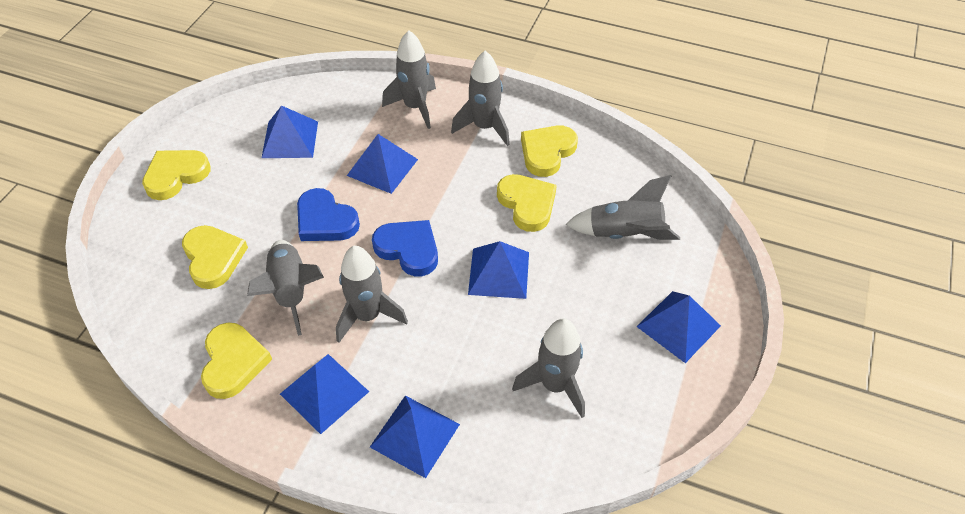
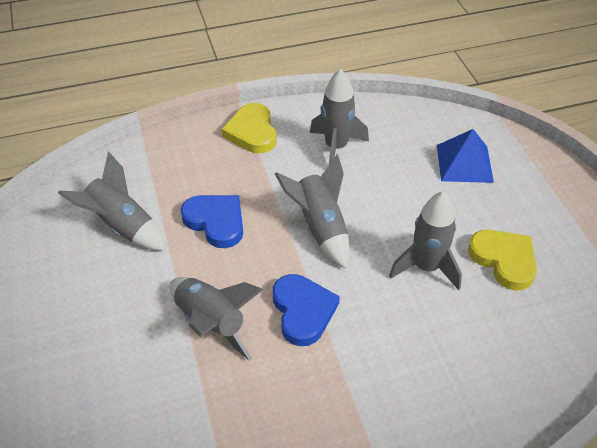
blue pyramid: 6 -> 1
grey rocket: 6 -> 5
yellow heart: 5 -> 2

